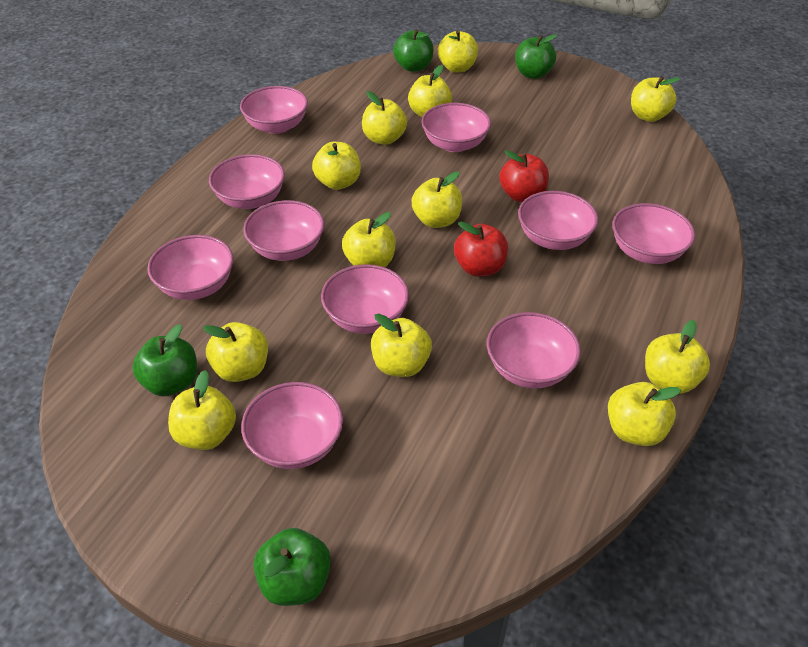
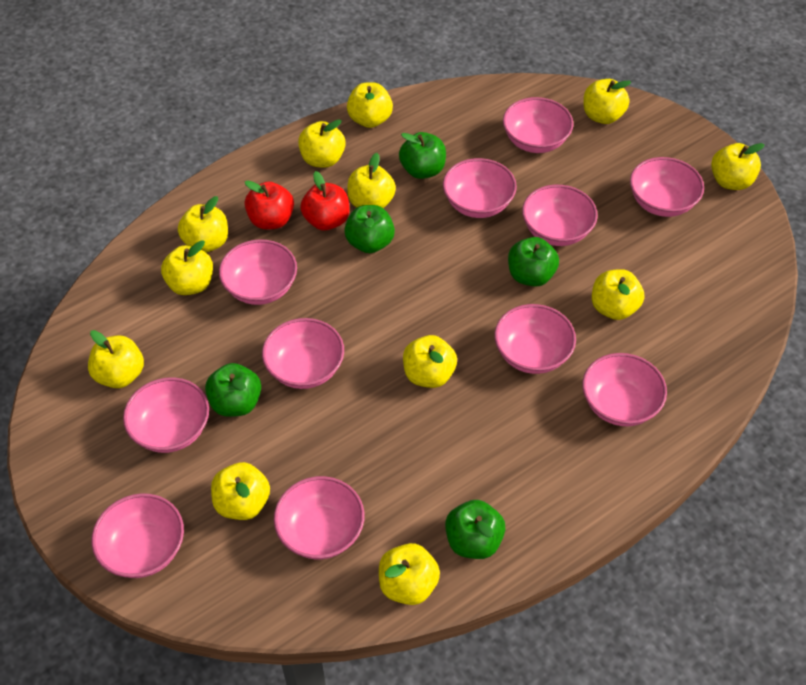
green apple: 4 -> 5
pink bowl: 10 -> 11

